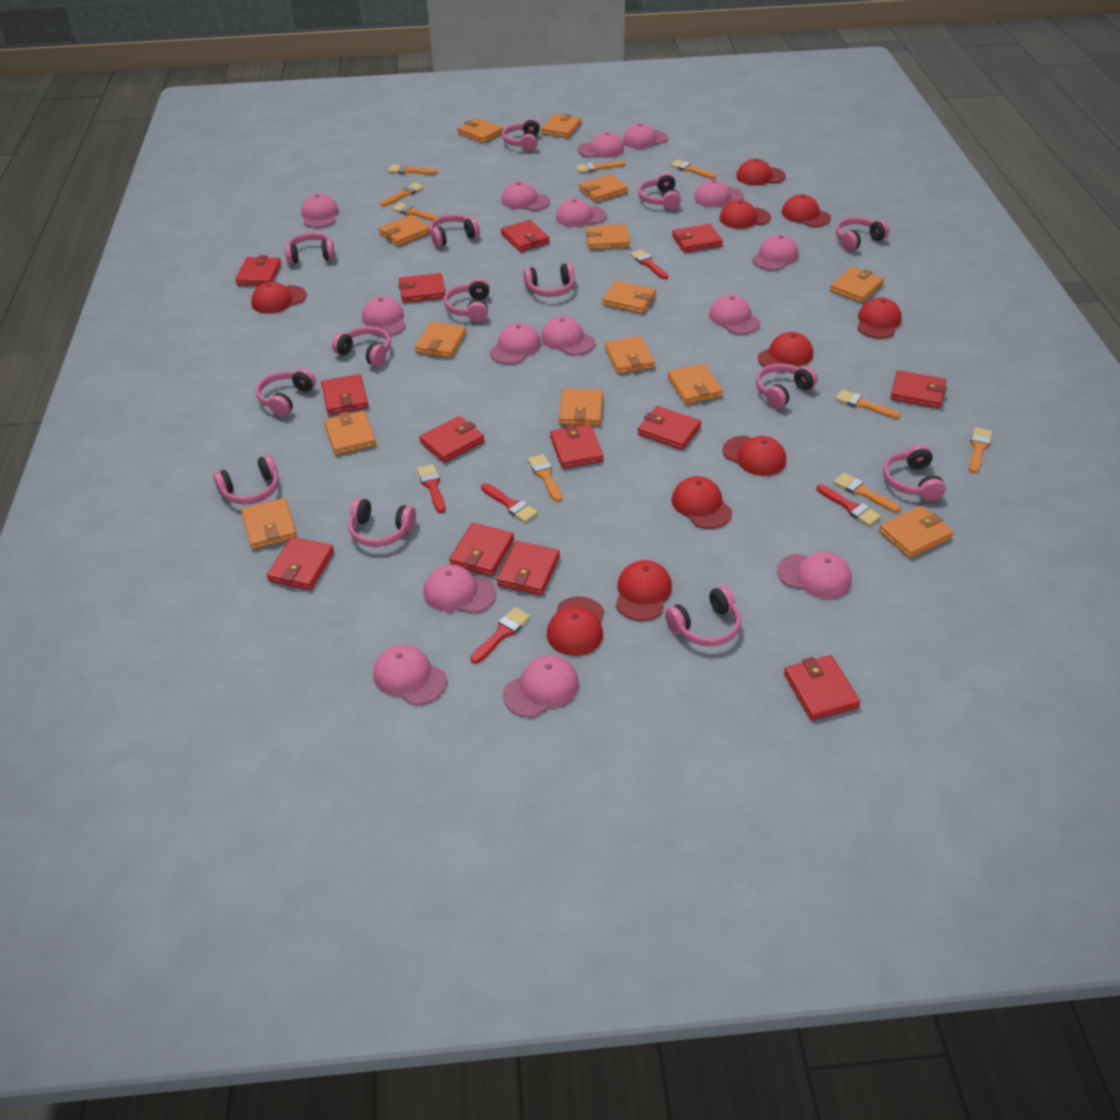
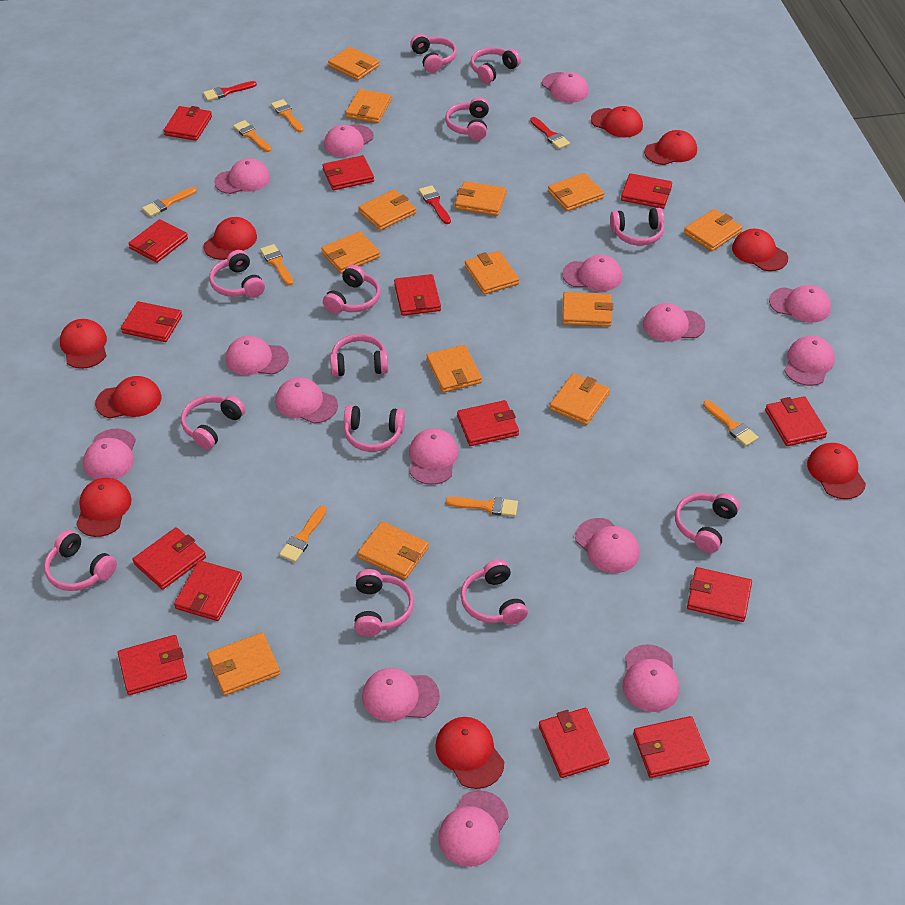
orange brush: 9 -> 7
orange wallet: 14 -> 13
pink headphones: 14 -> 13
red brush: 5 -> 3
red cap: 10 -> 9
red wallet: 13 -> 14

